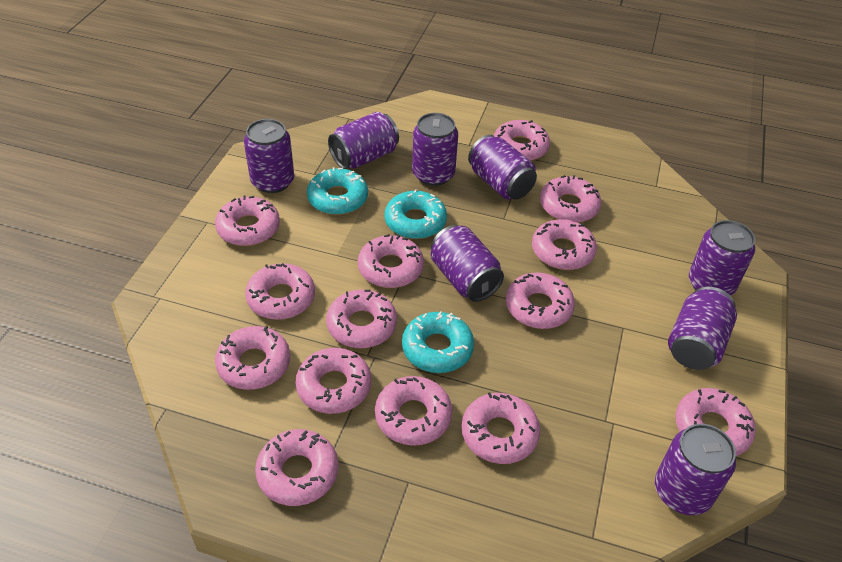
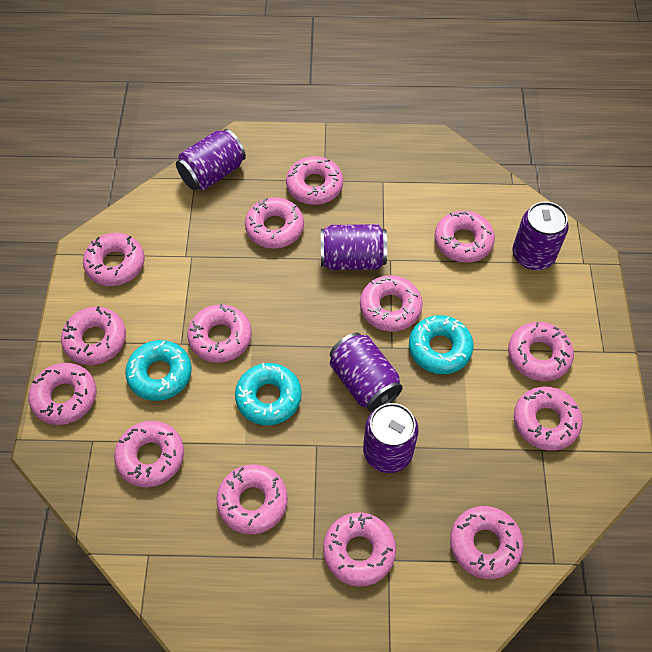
purple can: 8 -> 5

